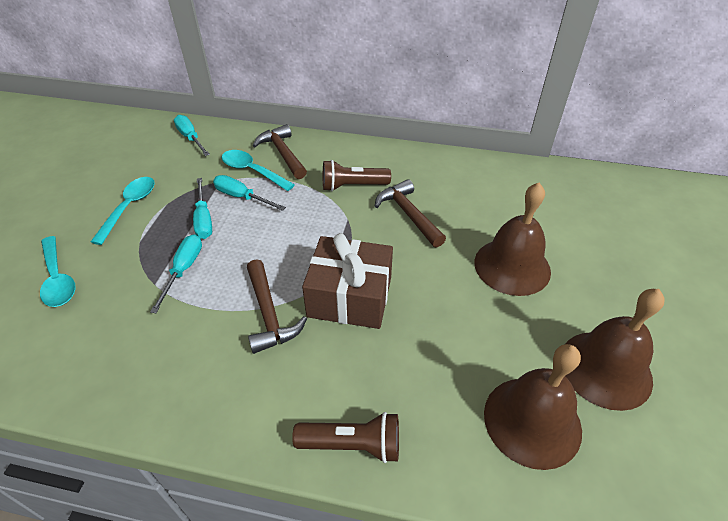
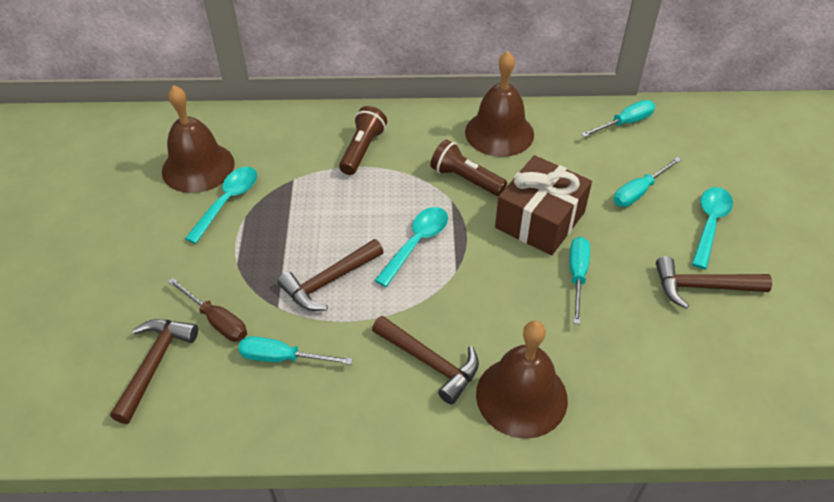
brown hammer: 3 -> 4
brown screwdriver: 0 -> 1

